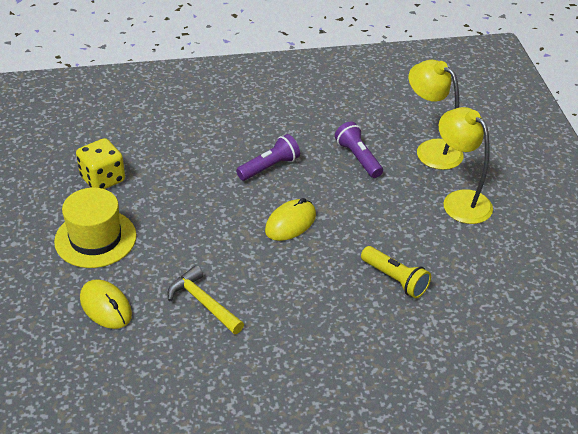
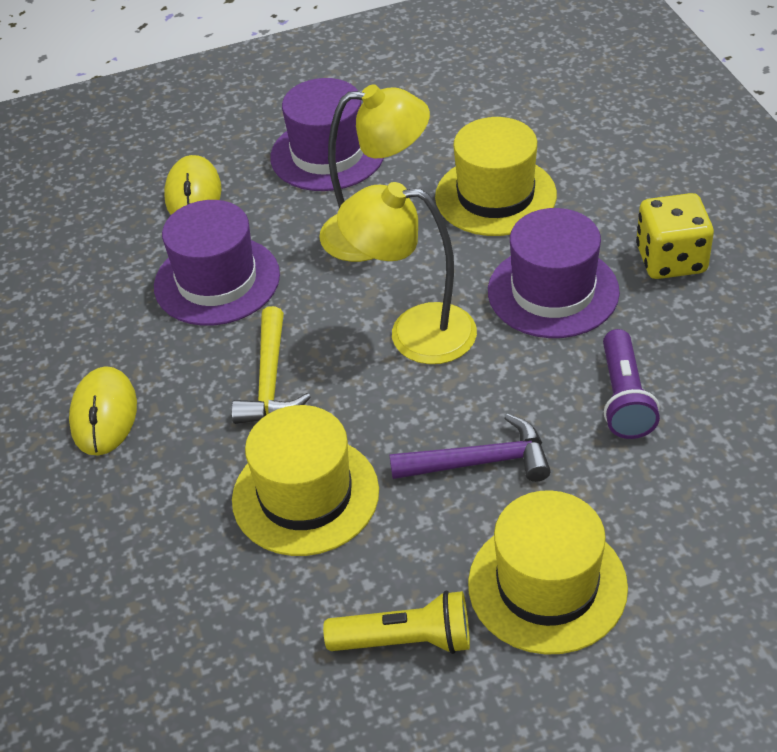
purple flashlight: 2 -> 1
purple hammer: 0 -> 1
purple hat: 0 -> 3
yellow hat: 1 -> 3

